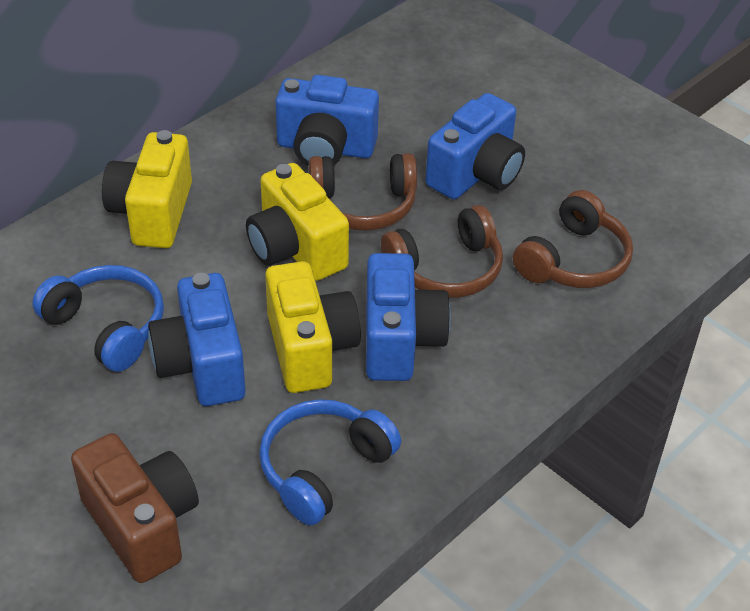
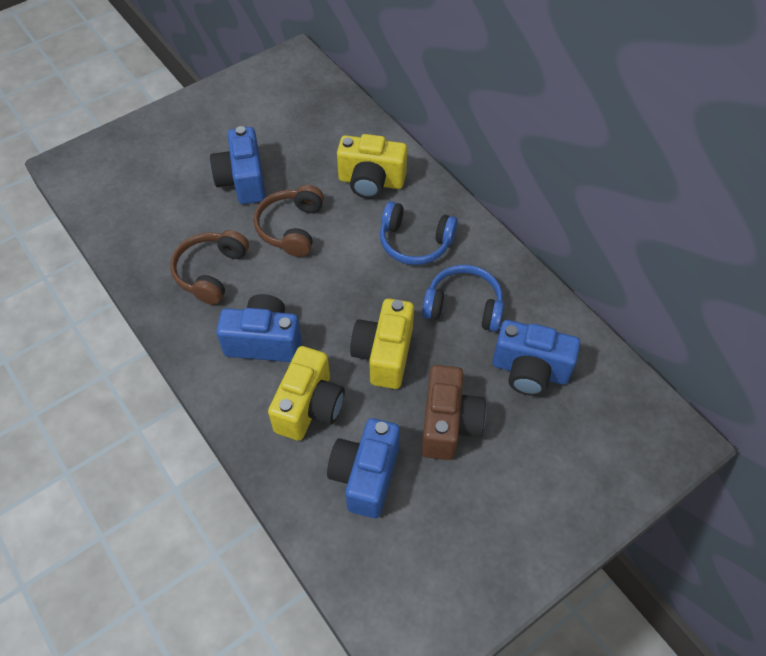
brown headphones: 3 -> 2

